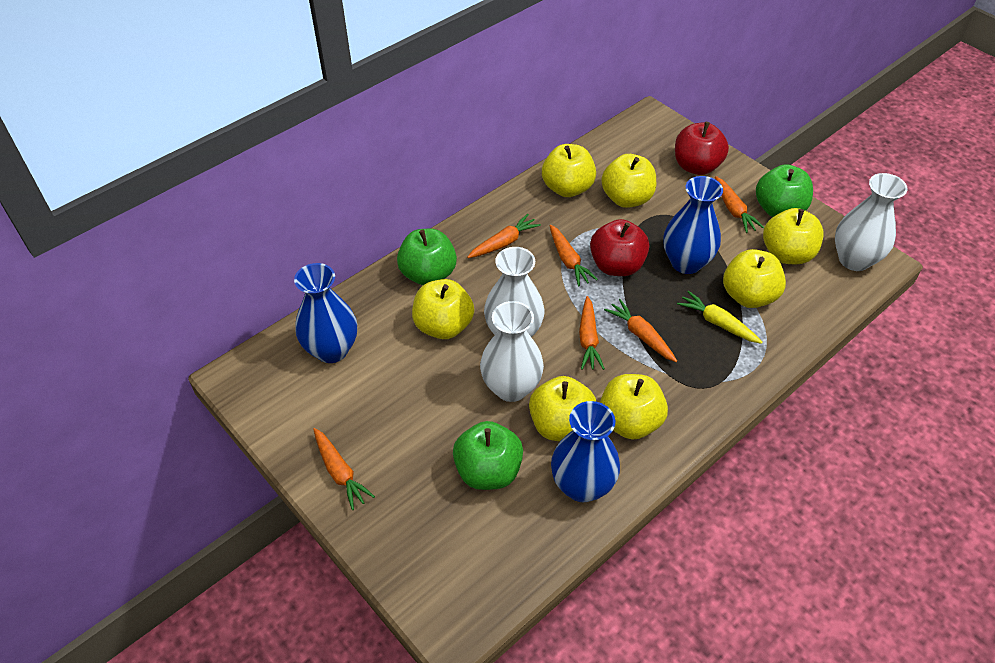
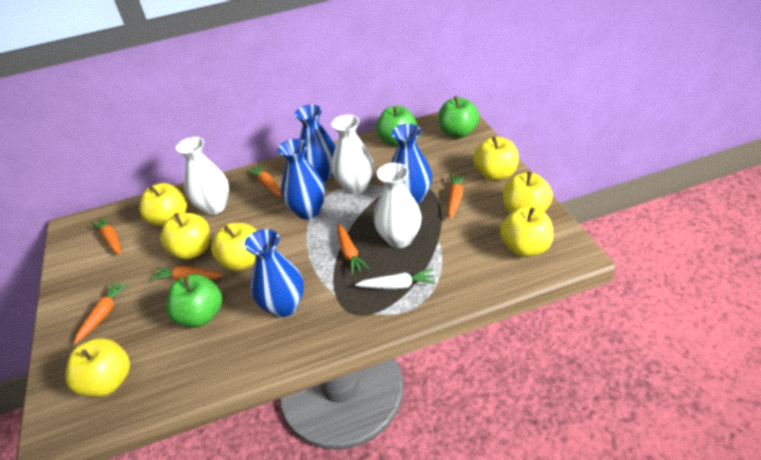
blue vase: 3 -> 4
red apple: 2 -> 0
white carrot: 0 -> 1
yellow carrot: 1 -> 0

